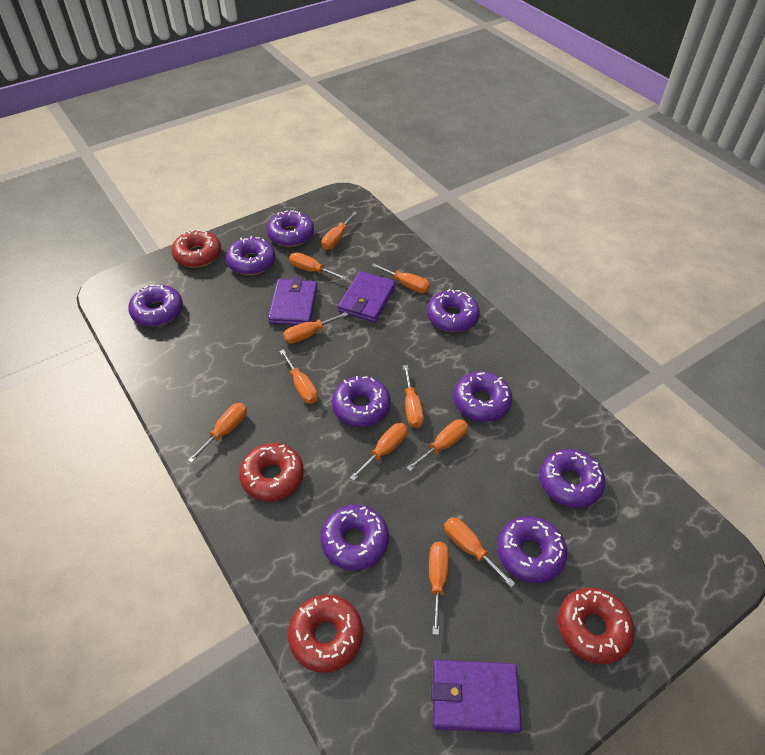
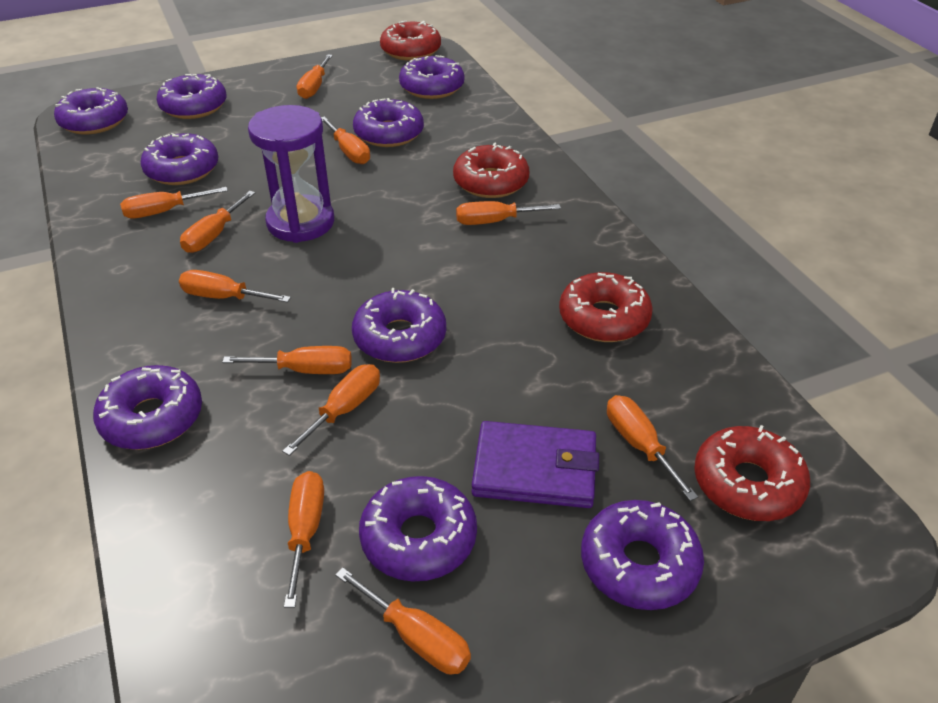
purple hourglass: 0 -> 1
purple wallet: 3 -> 1

